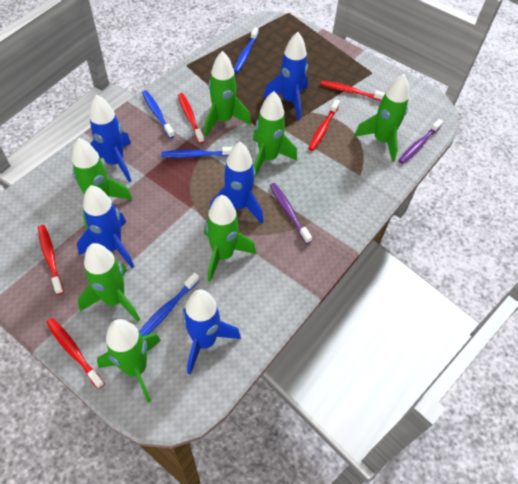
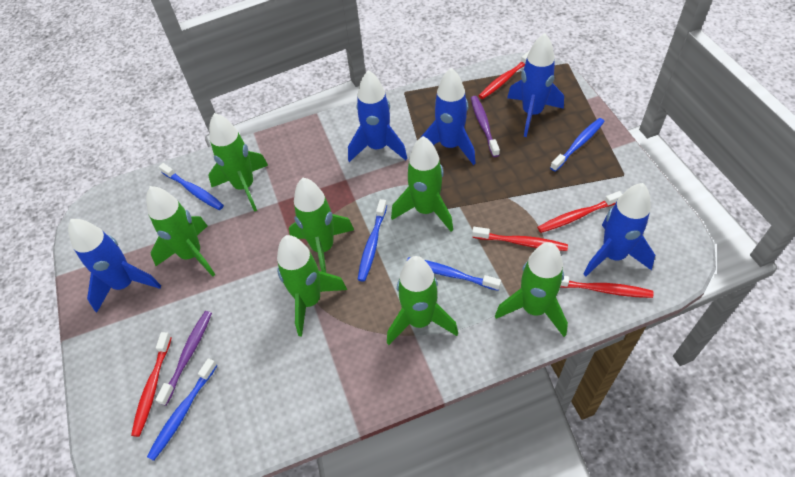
blue toothbrush: 4 -> 5

